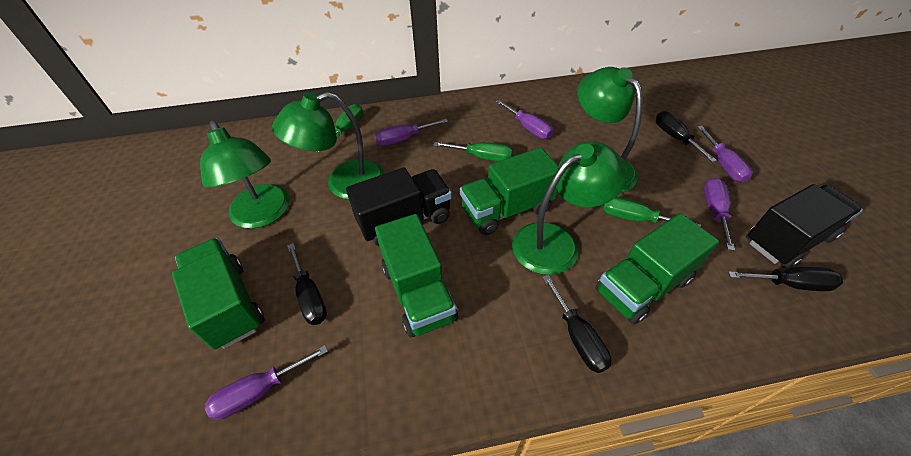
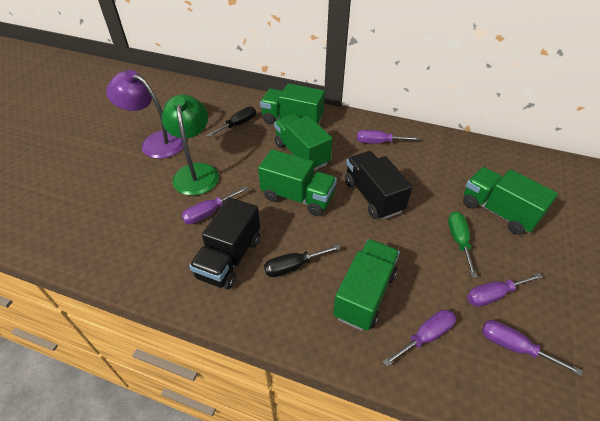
black screwdriver: 4 -> 2
green lamp: 4 -> 1
green screwdriver: 3 -> 1
green truck: 4 -> 5
purple lamp: 0 -> 1

